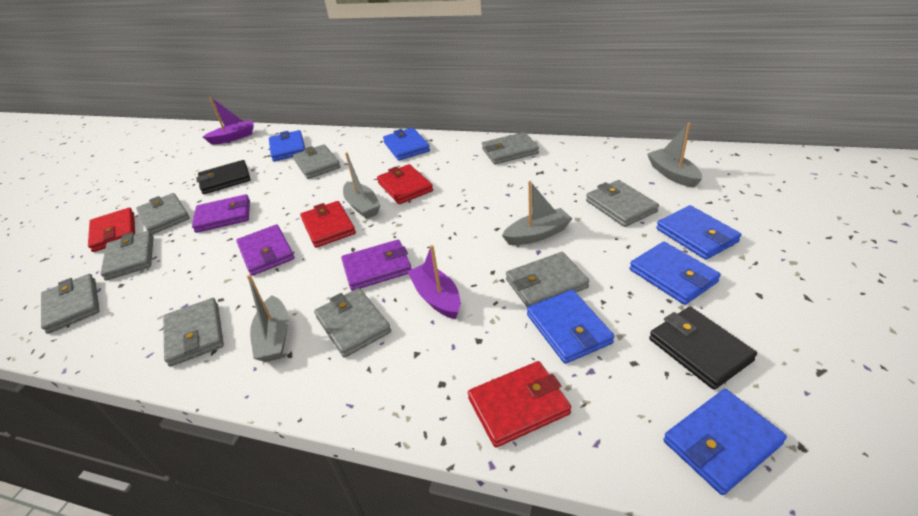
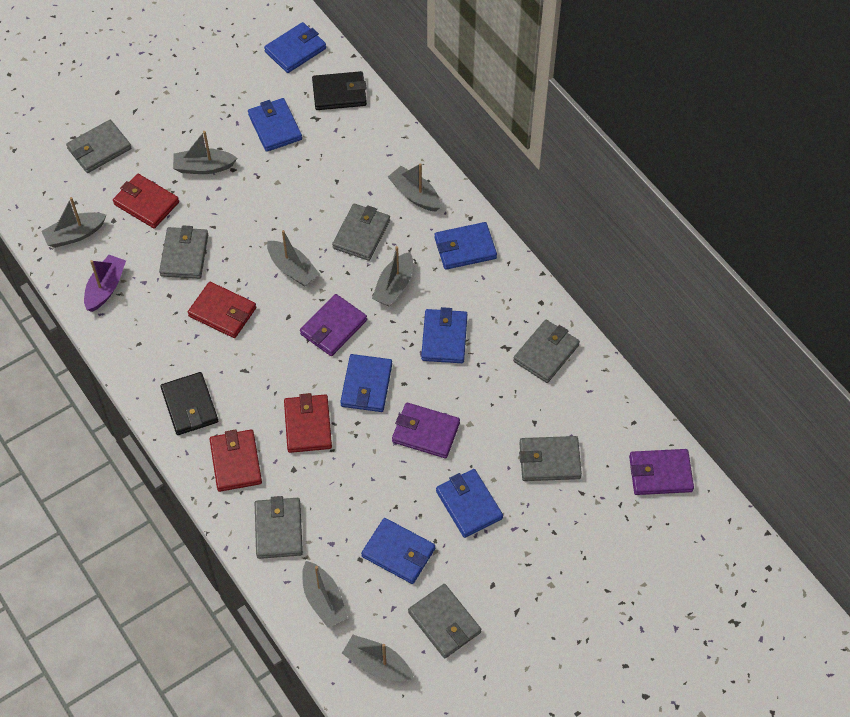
blue wallet: 6 -> 7
grey boat: 4 -> 7
grey wallet: 9 -> 7
purple boat: 2 -> 1

